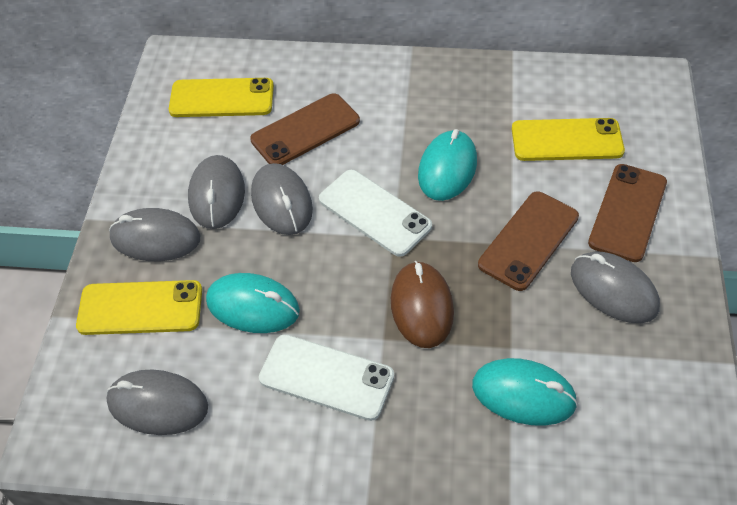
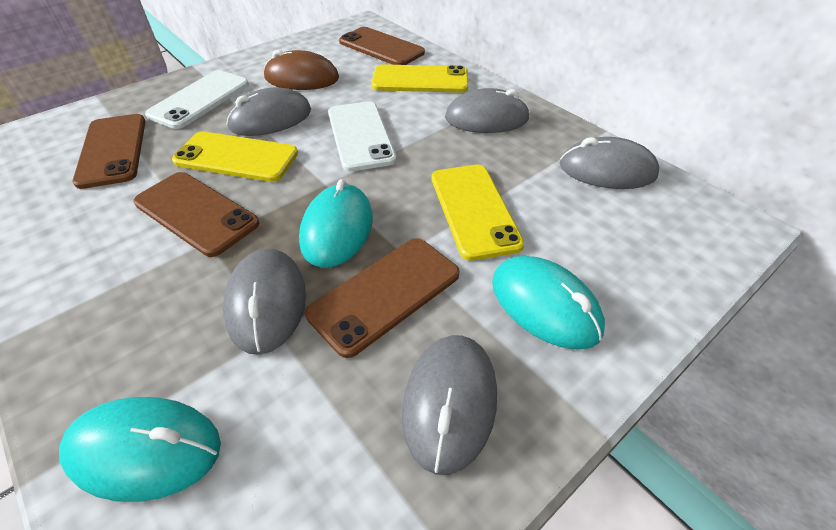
brown phone: 3 -> 4

